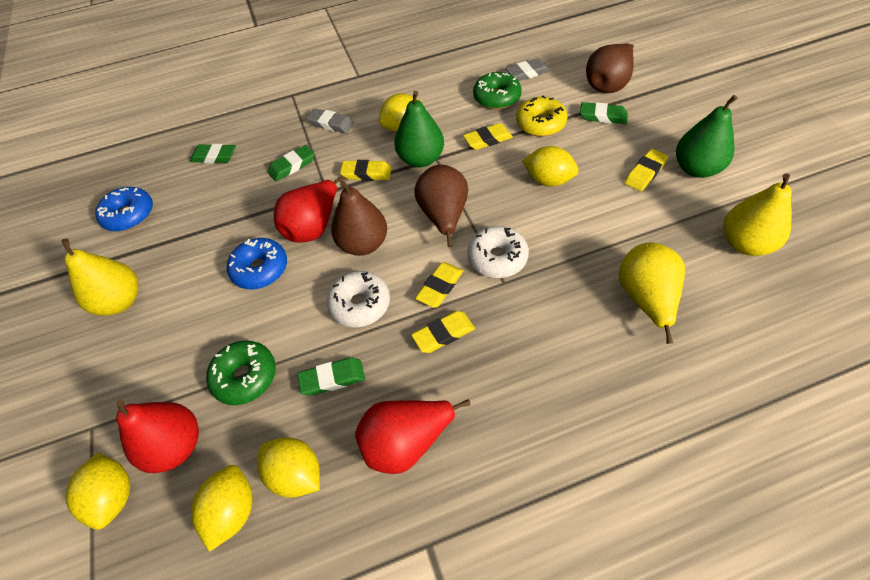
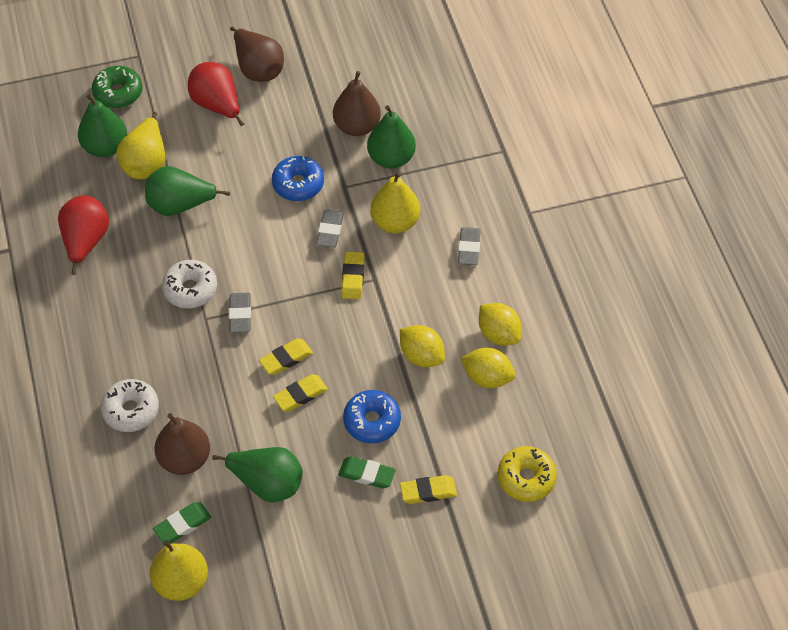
green donut: 2 -> 1
green eraser: 4 -> 2
green pear: 2 -> 4
grey eraser: 2 -> 3
red pear: 3 -> 2
yellow eraser: 5 -> 4
yellow lemon: 5 -> 3

